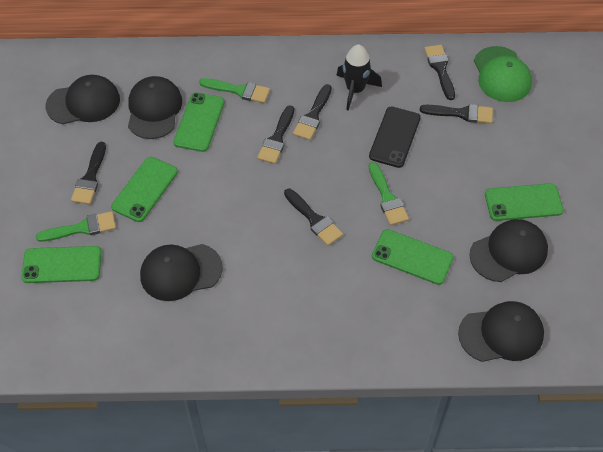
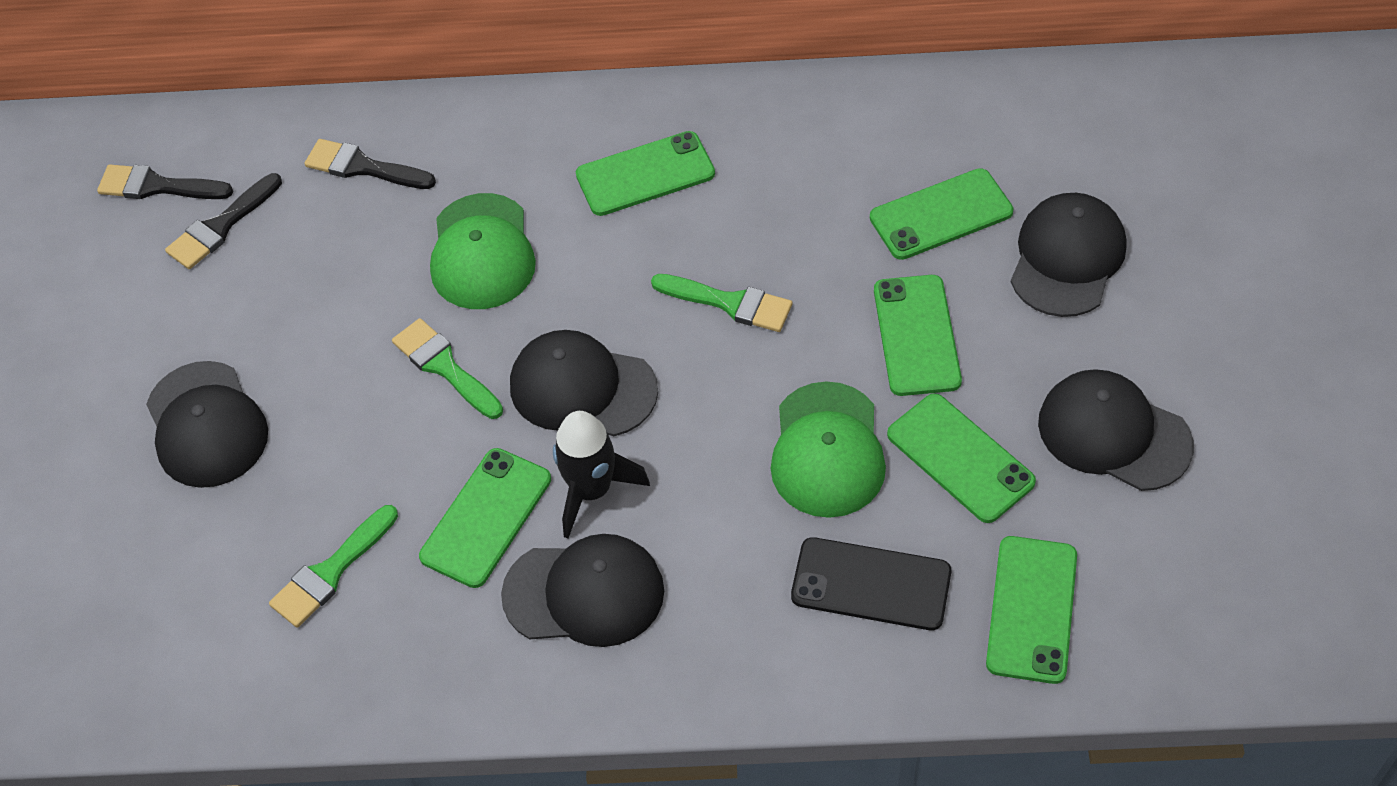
black brush: 6 -> 3
green cap: 1 -> 2
green phone: 5 -> 6

